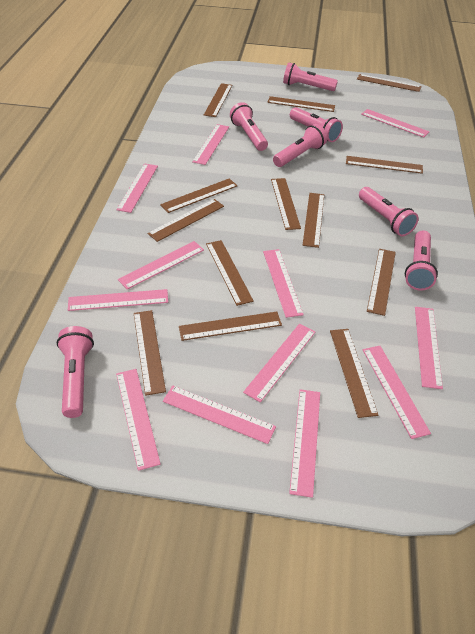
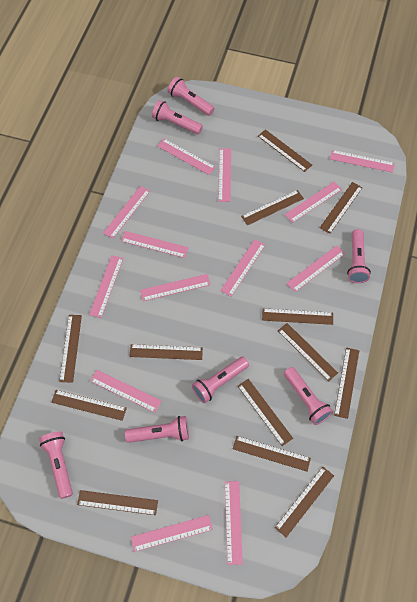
pink ruler: 12 -> 13

